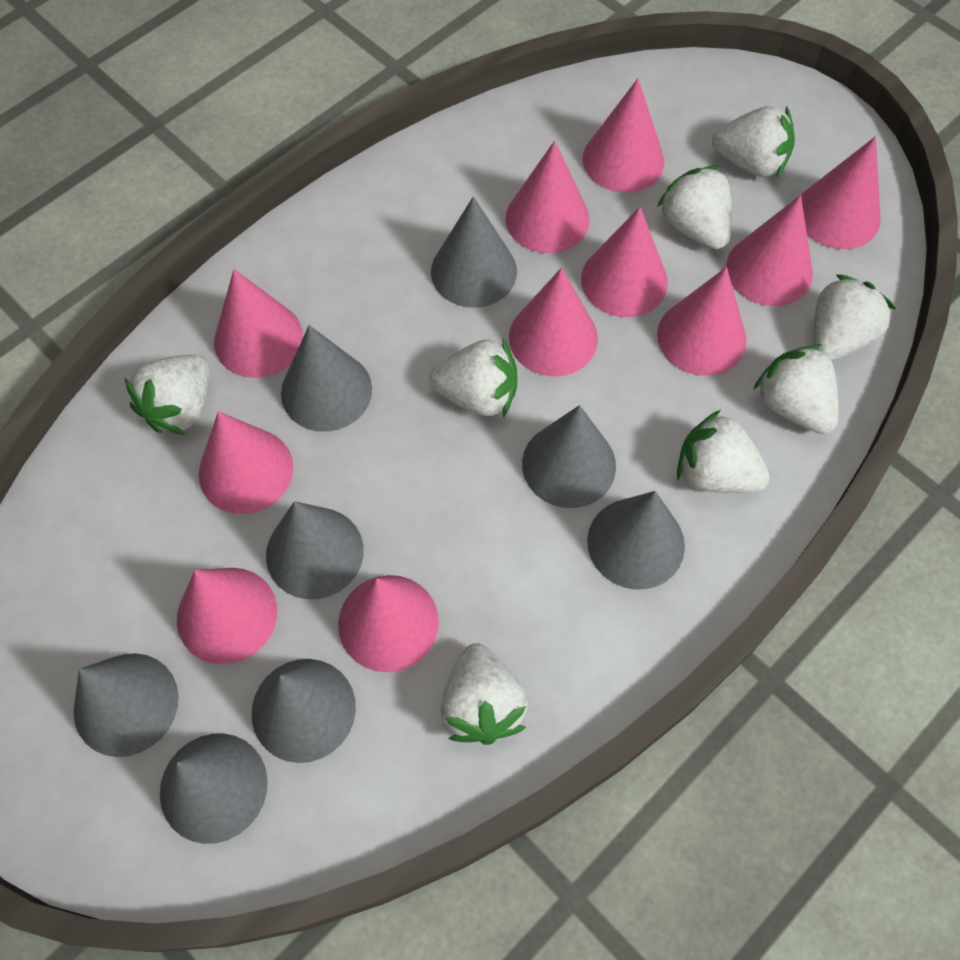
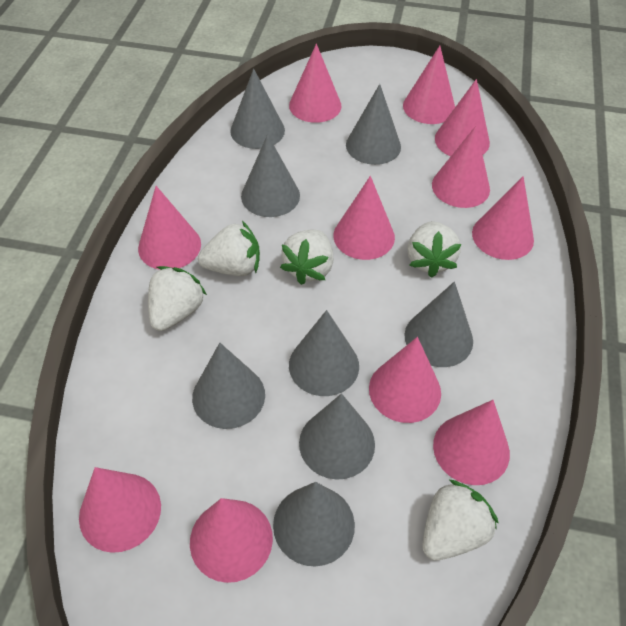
white strawberry: 8 -> 5

